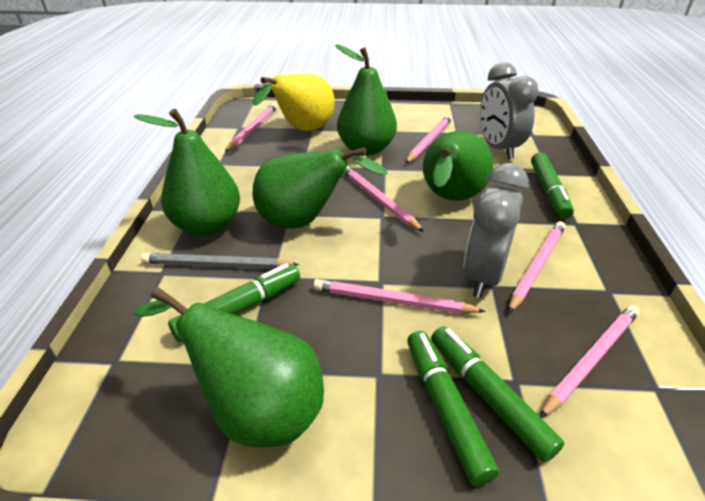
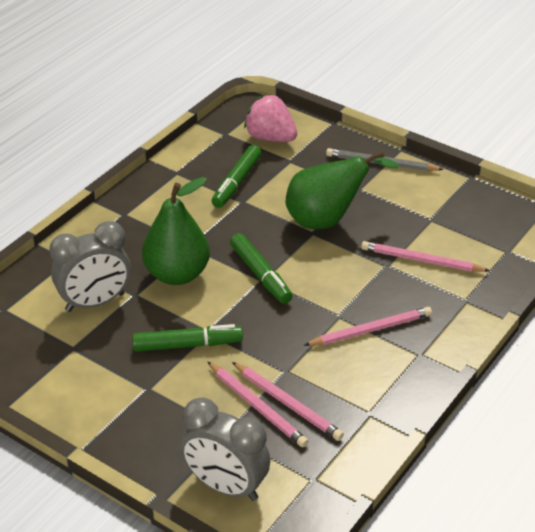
green marker: 4 -> 3
green pear: 5 -> 2
pink pencil: 6 -> 4
pink strawberry: 0 -> 1
yellow pear: 1 -> 0

